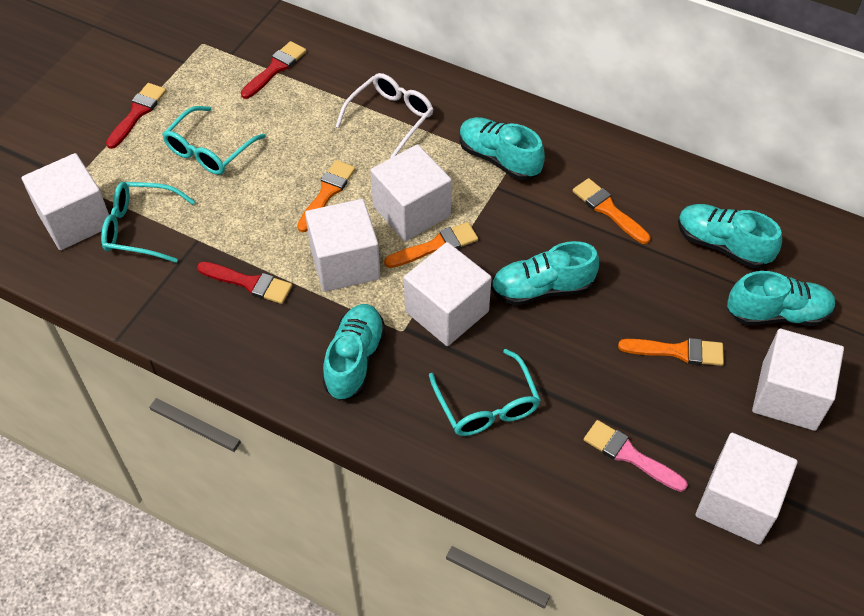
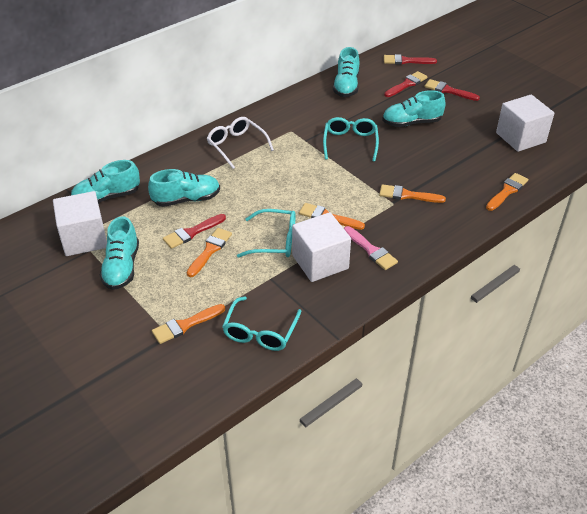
orange brush: 4 -> 5
red brush: 3 -> 4
white cube: 6 -> 3

